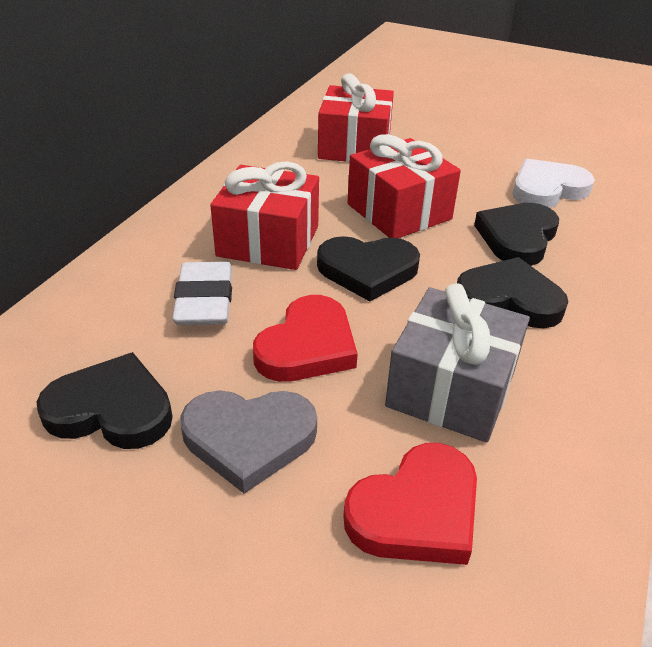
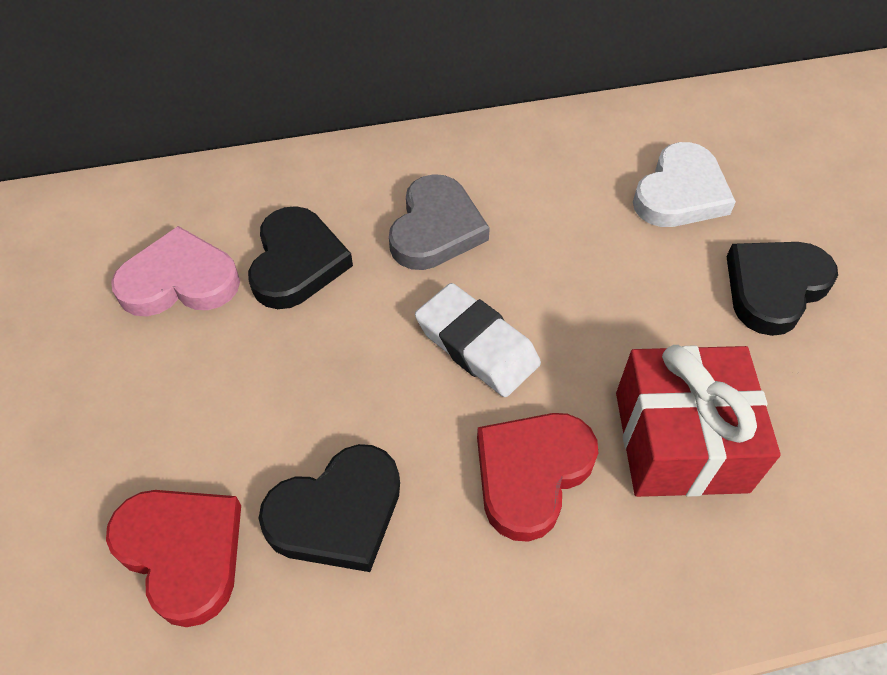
black heart: 4 -> 3
grey gift: 1 -> 0
pink heart: 0 -> 1
red gift: 3 -> 1

